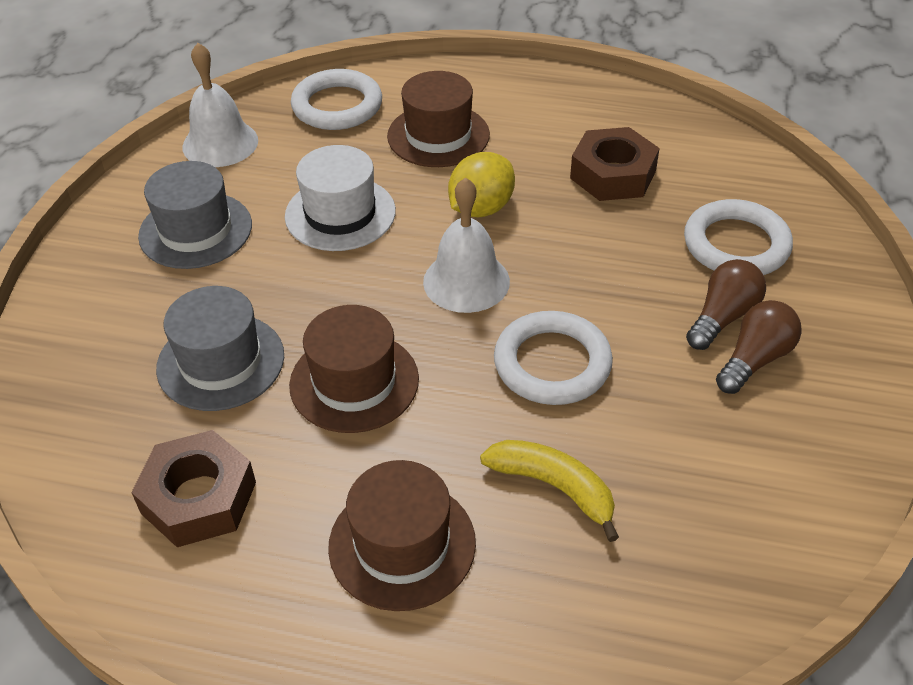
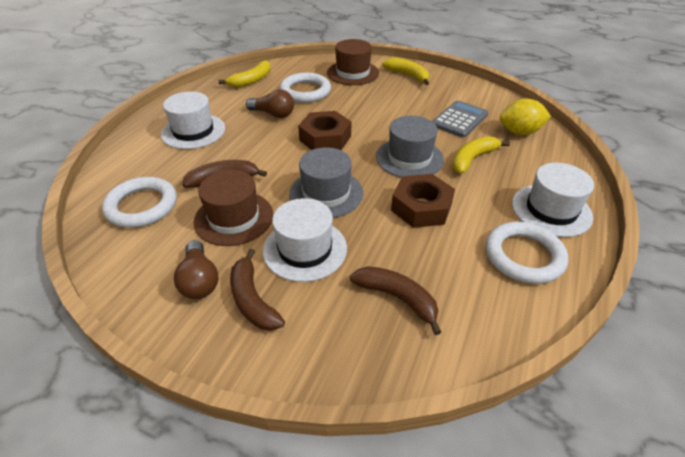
brown banana: 0 -> 3
brown hat: 3 -> 2
grey calculator: 0 -> 1
white bell: 2 -> 0
white hat: 1 -> 3
yellow banana: 1 -> 3

